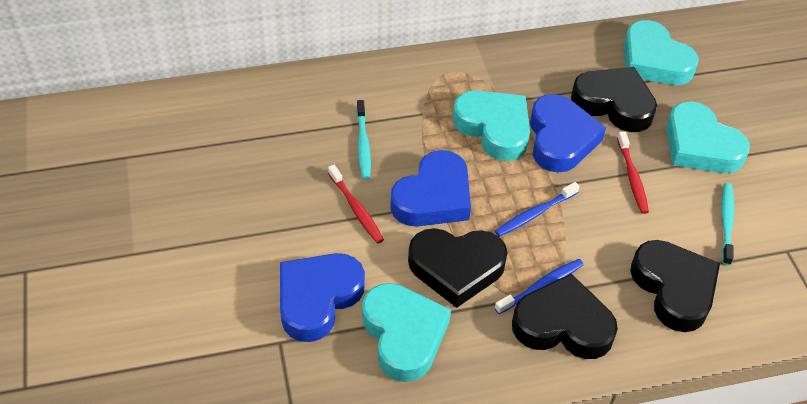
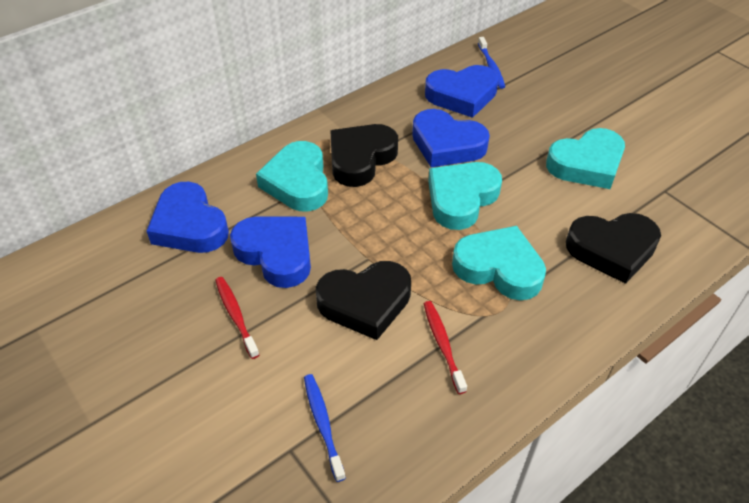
black heart: 4 -> 3
blue heart: 3 -> 4
turquoise toothbrush: 2 -> 0

